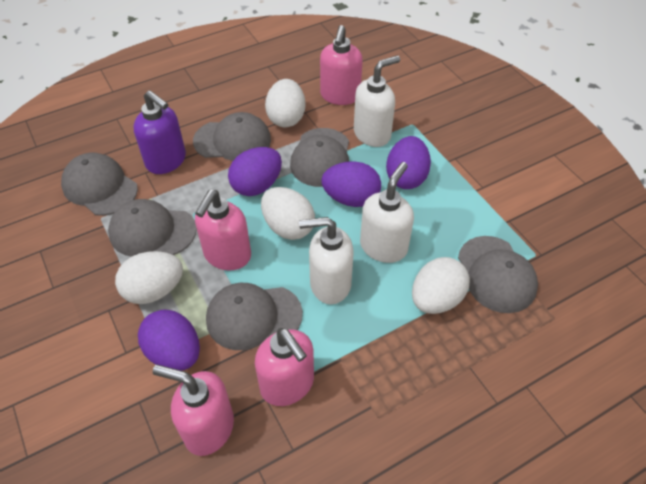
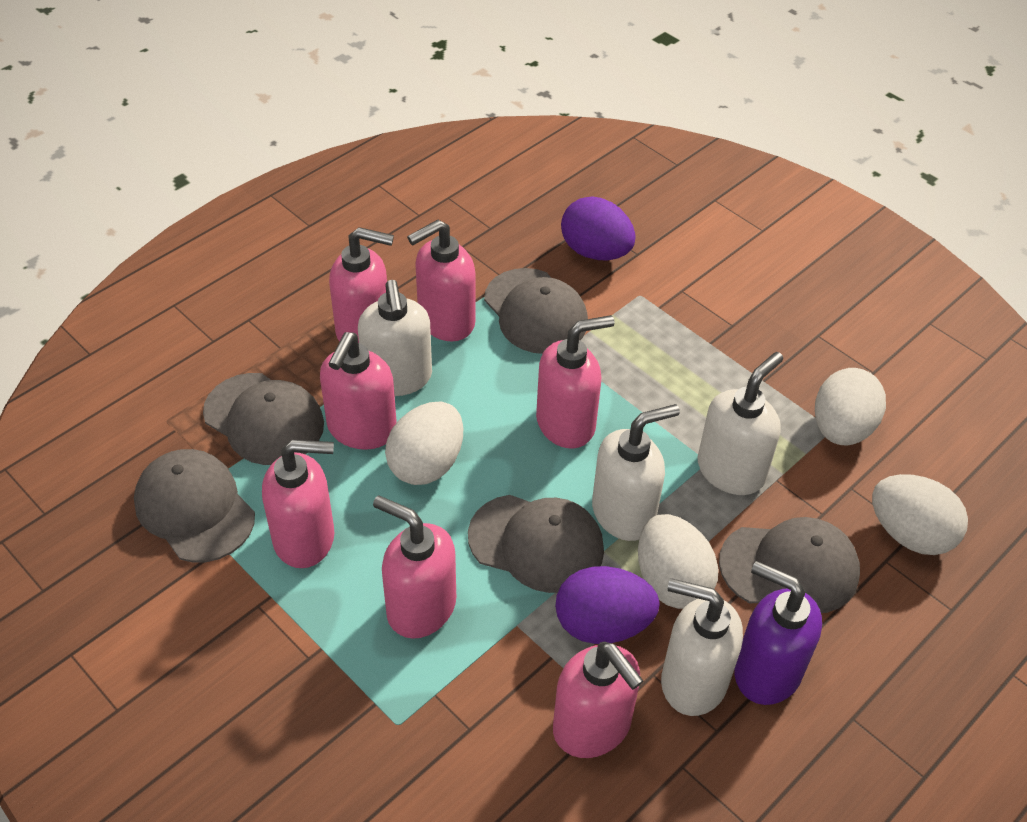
grey cap: 6 -> 5
pink soap dispenser: 4 -> 7
purple egg: 4 -> 2
white soap dispenser: 3 -> 4

